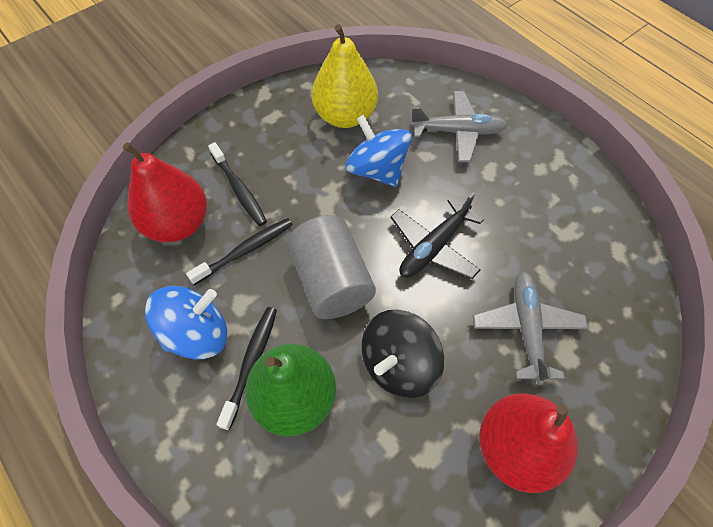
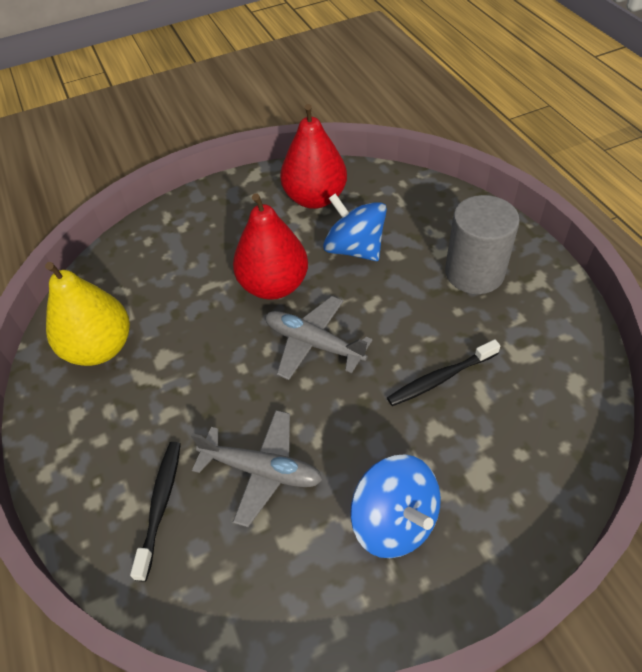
black plane: 1 -> 0
black spinning top: 1 -> 0
black toothbrush: 3 -> 2
green pear: 1 -> 0

